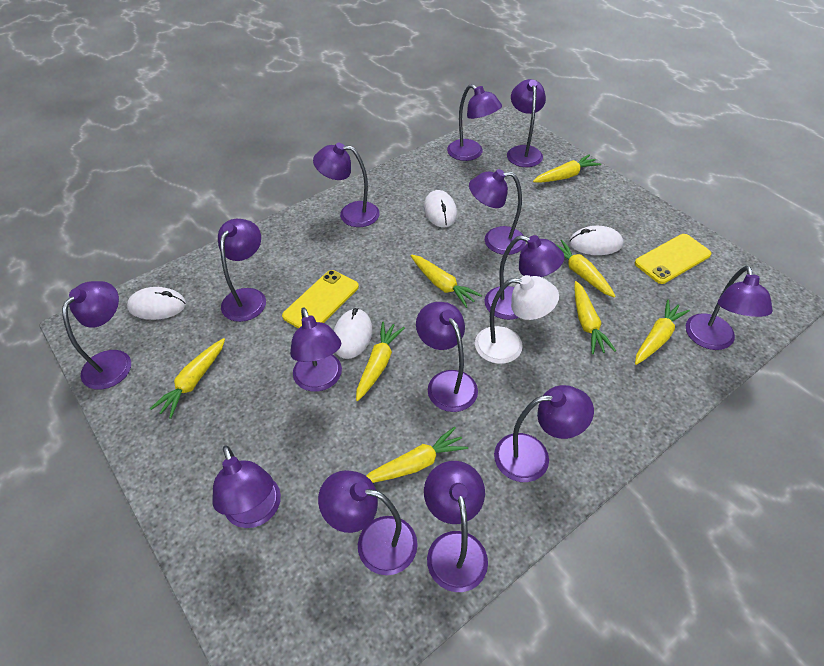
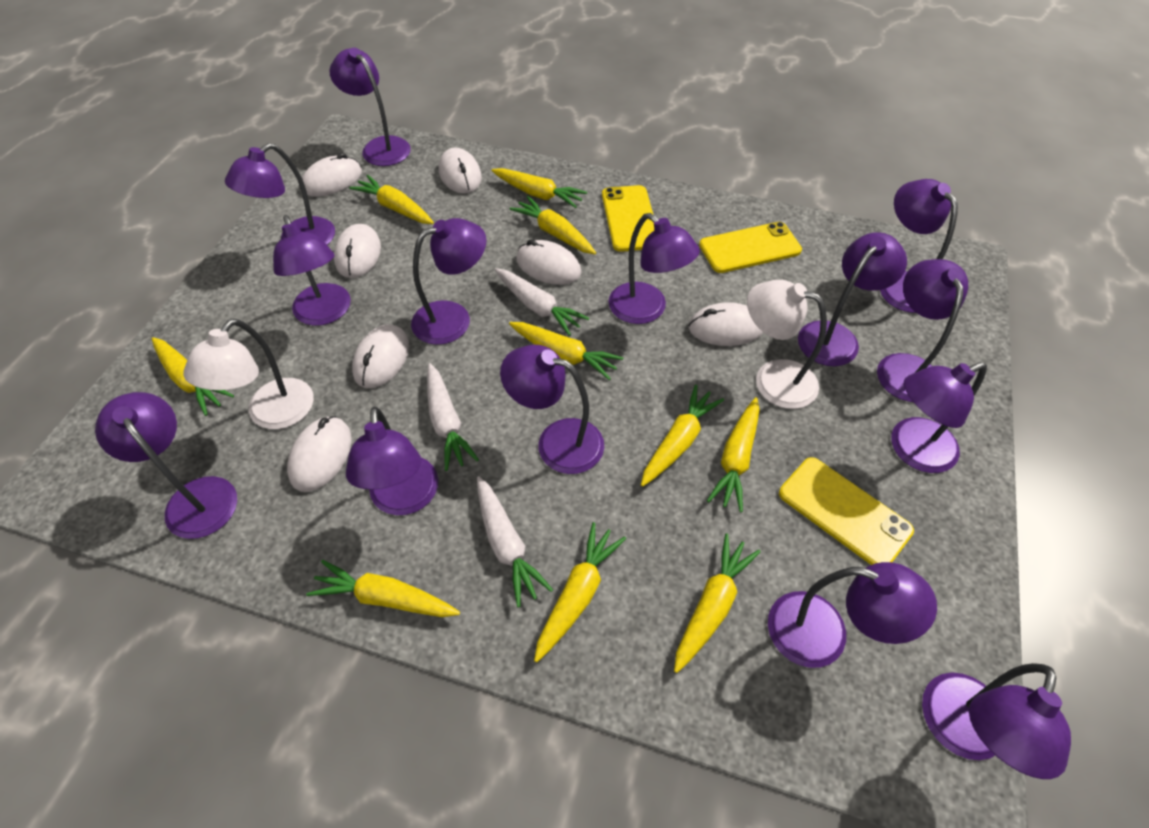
white carrot: 0 -> 3
white lamp: 1 -> 2
white mouse: 4 -> 7
yellow carrot: 8 -> 10
yellow phone: 2 -> 3

